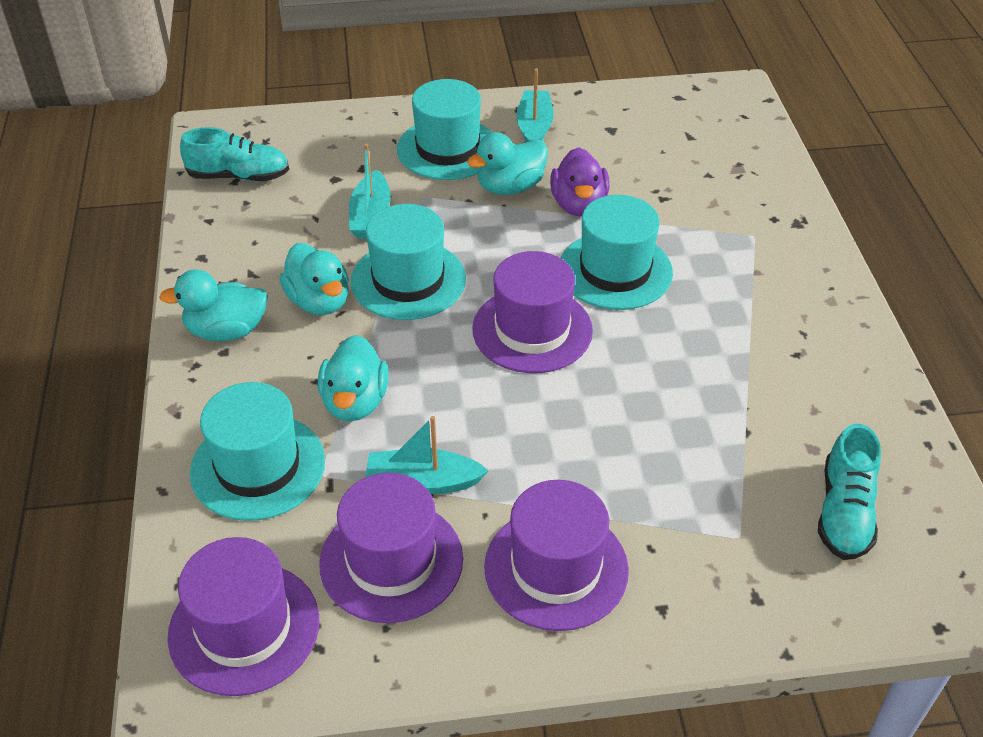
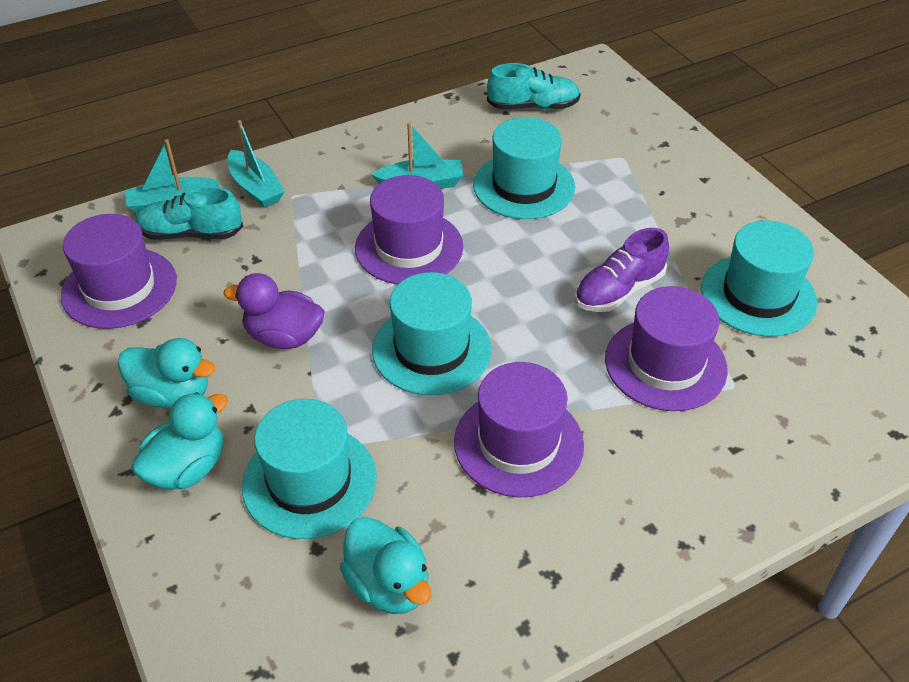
purple shoe: 0 -> 1
turquoise duck: 4 -> 3

